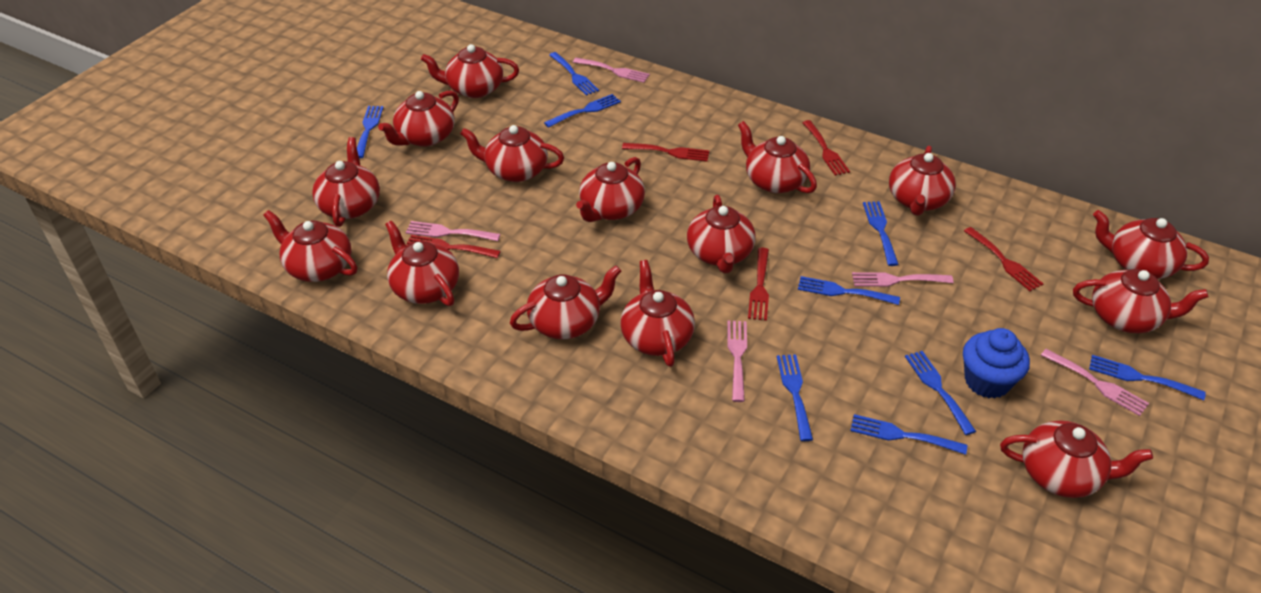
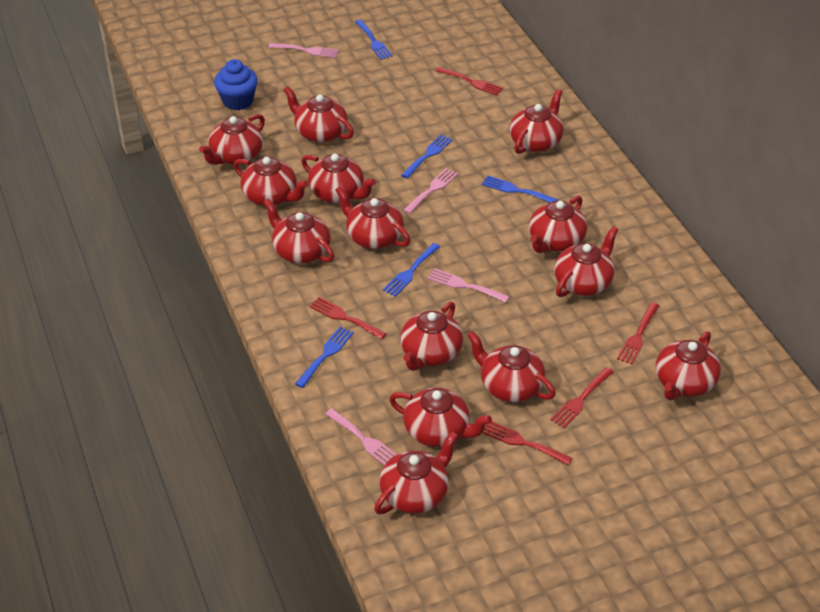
blue fork: 9 -> 5
pink fork: 5 -> 4
red teapot: 15 -> 14

